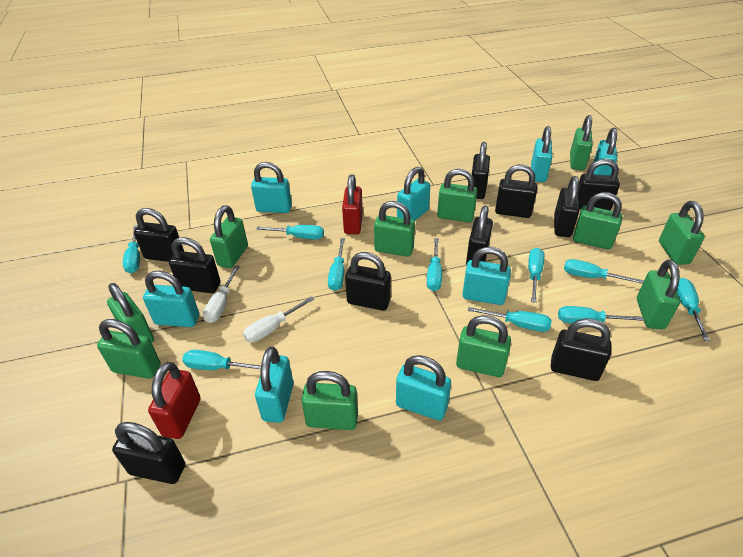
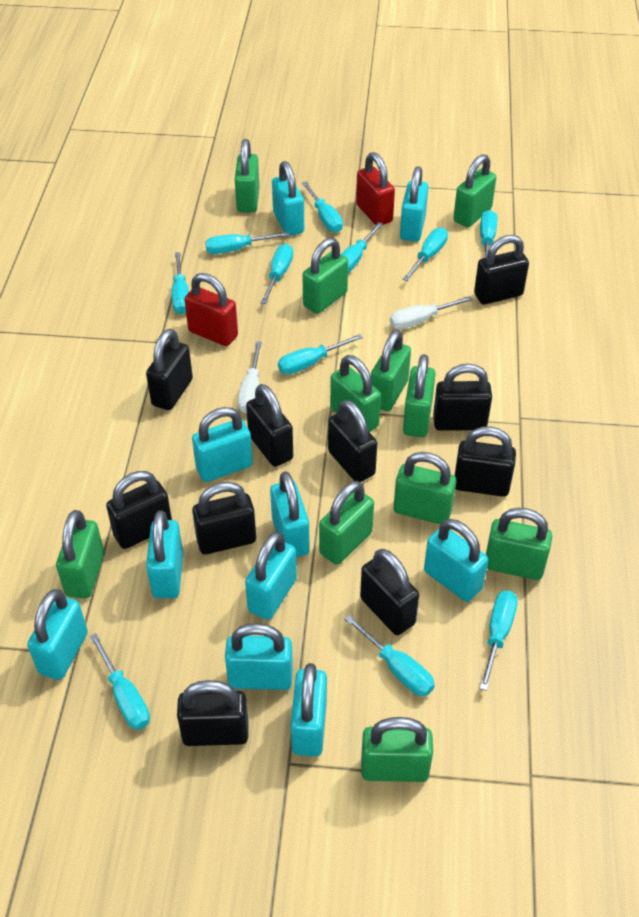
turquoise padlock: 8 -> 10
turquoise screwdriver: 10 -> 11

